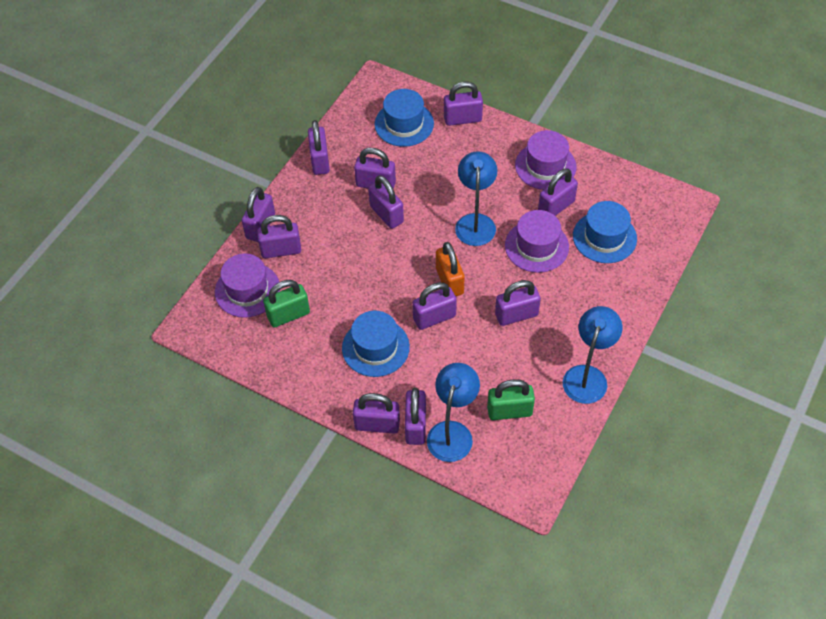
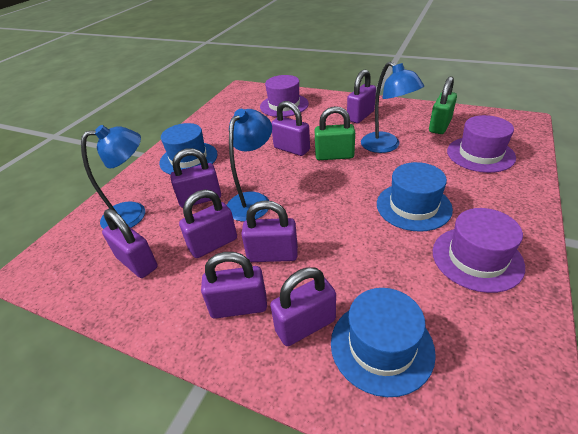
orange padlock: 1 -> 0
purple padlock: 11 -> 8

